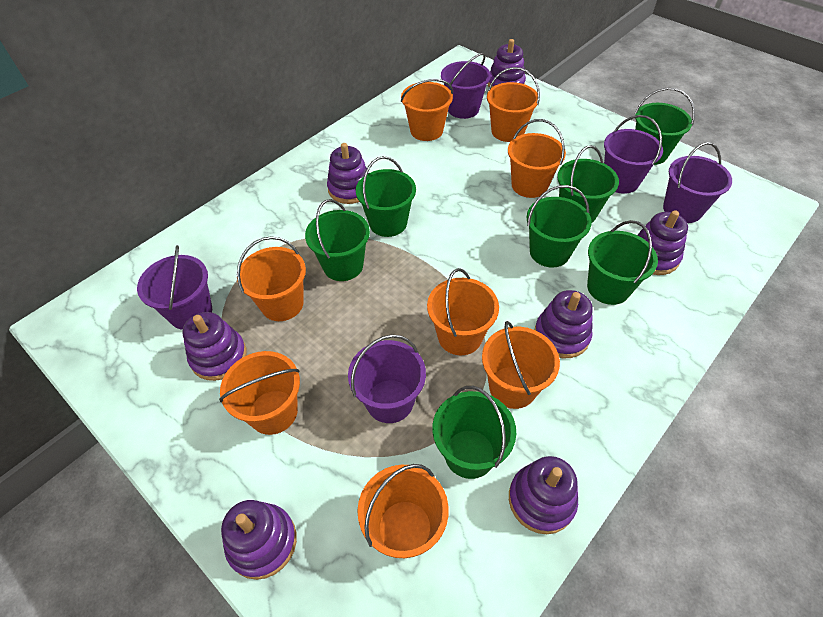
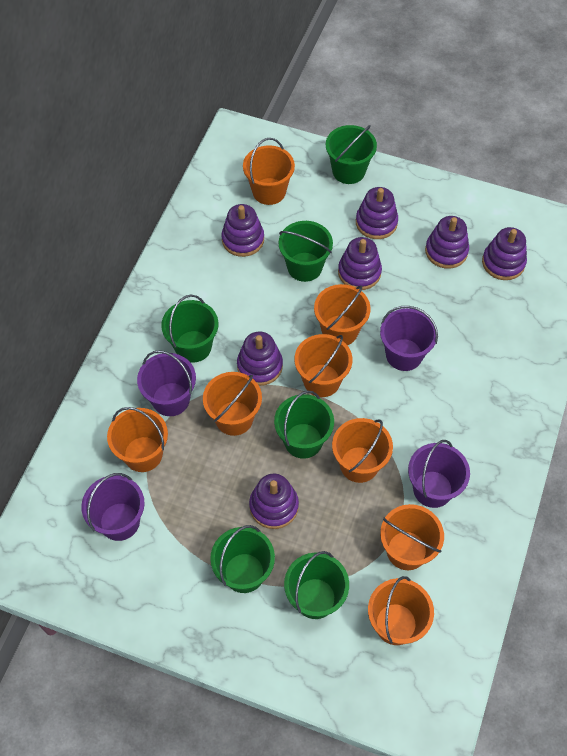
green bucket: 7 -> 6
purple bucket: 5 -> 4

